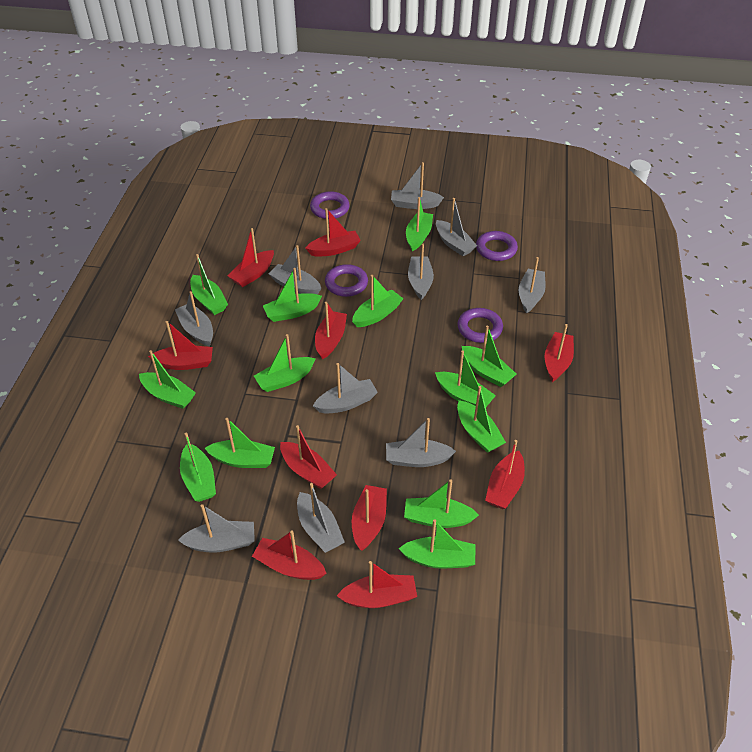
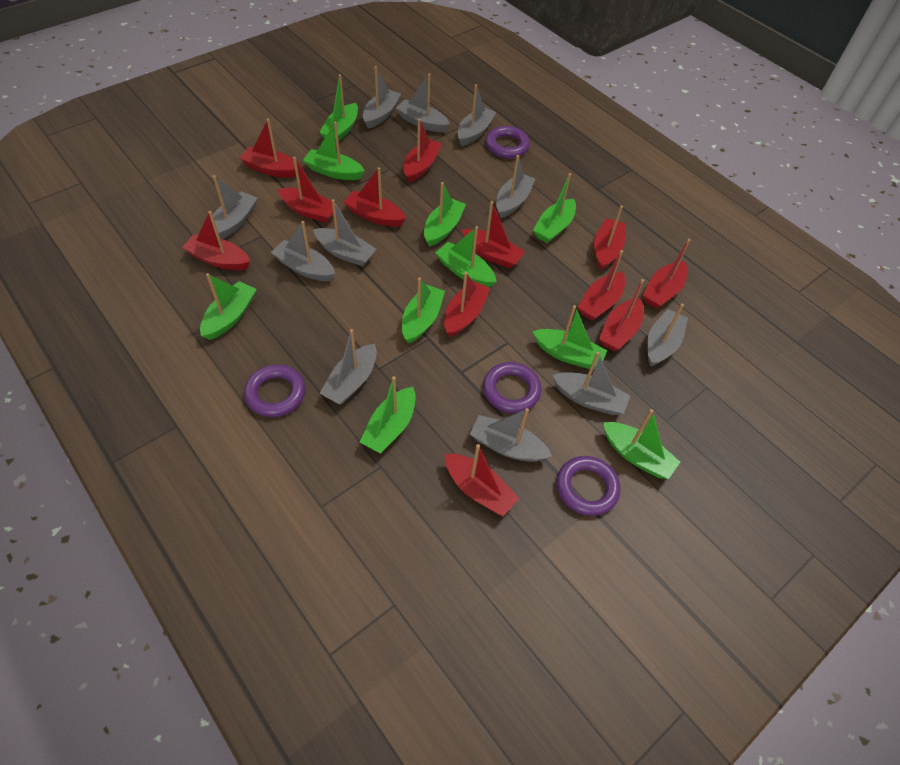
green boat: 13 -> 10
grey boat: 10 -> 11
red boat: 10 -> 12

